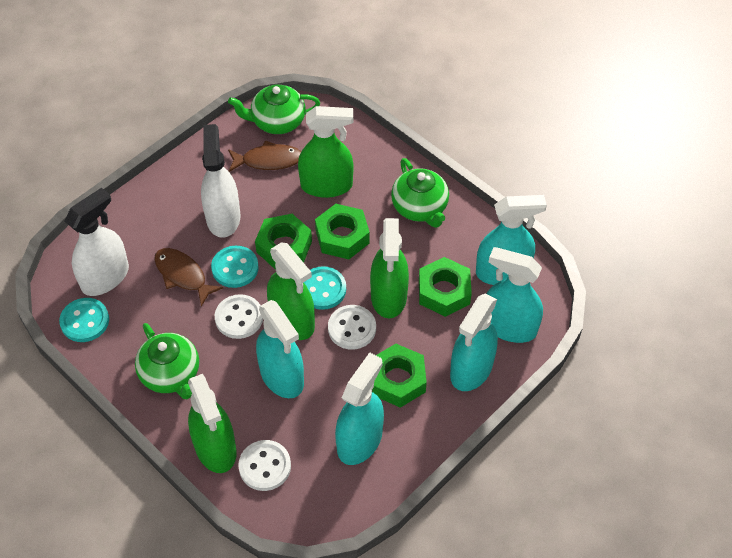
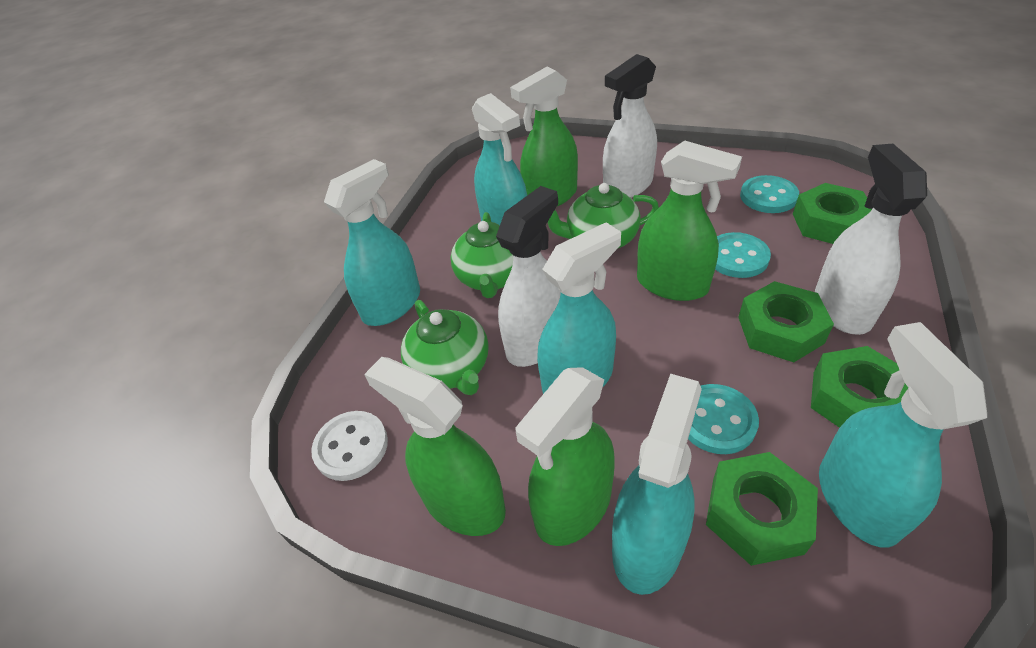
brown fish: 2 -> 0
white button: 3 -> 1
white spray bottle: 2 -> 3

